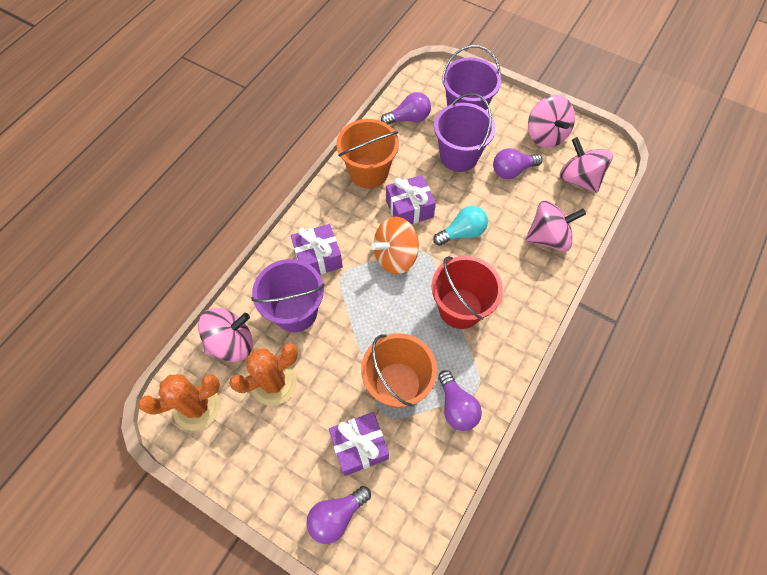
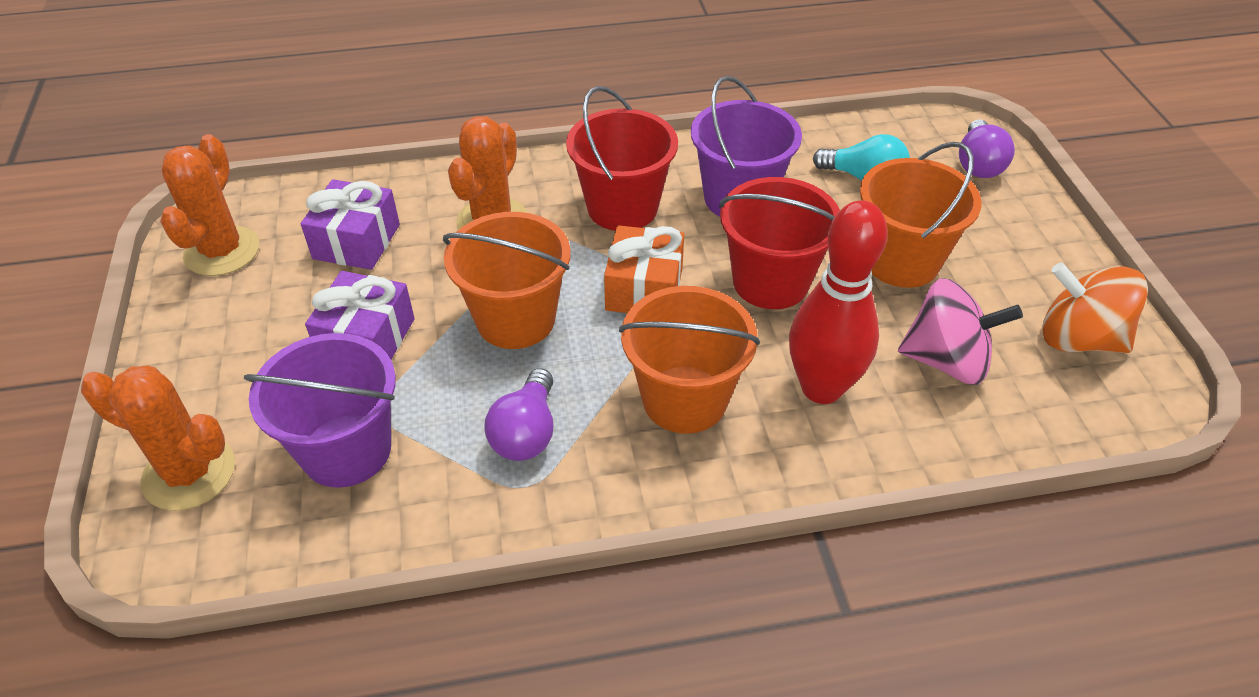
orange bucket: 2 -> 3
orange cactus: 2 -> 3
orange gift: 0 -> 1
pink spinning top: 4 -> 1
purple bucket: 3 -> 2
purple gift: 3 -> 2
purple light bulb: 4 -> 2
red bowling pin: 0 -> 1
red bucket: 1 -> 2

